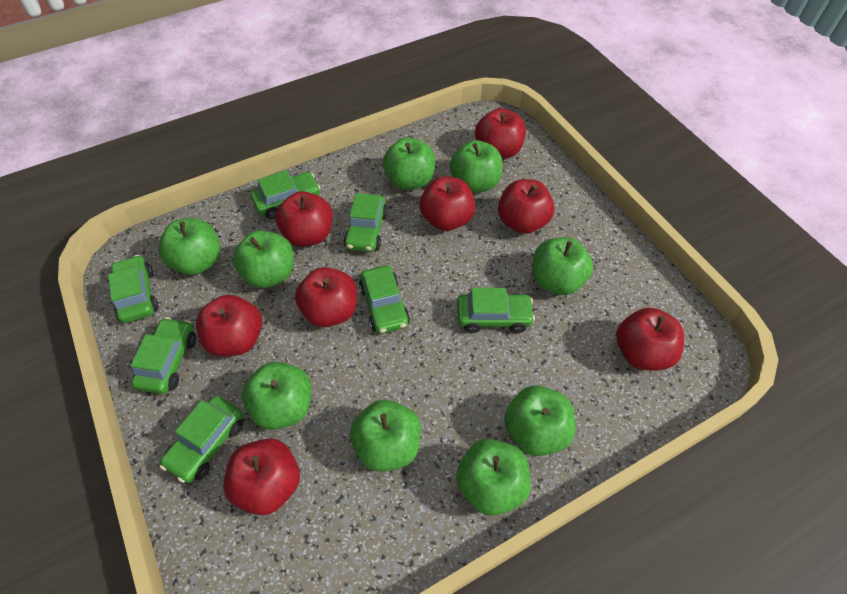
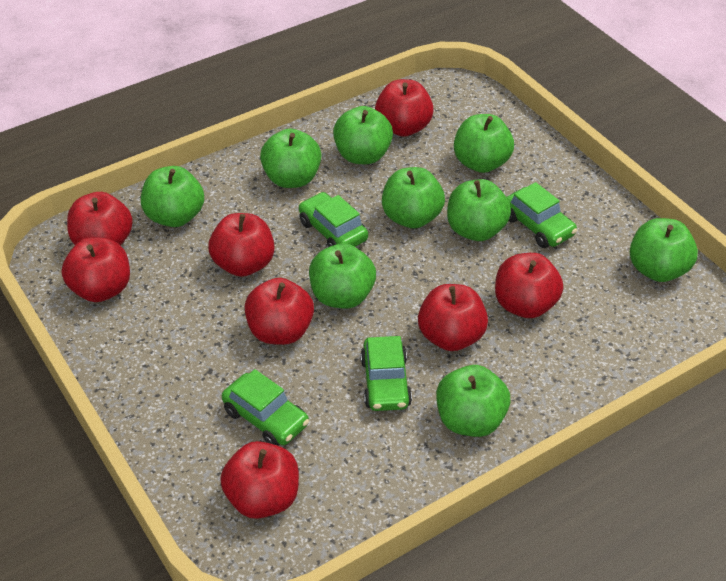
green car: 7 -> 4

